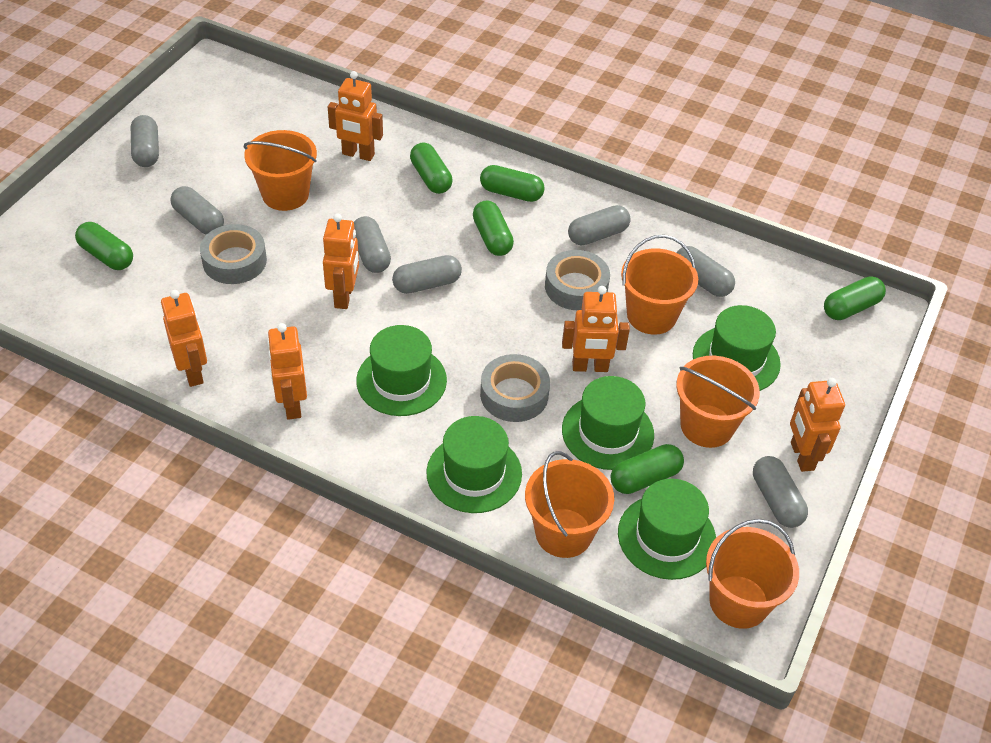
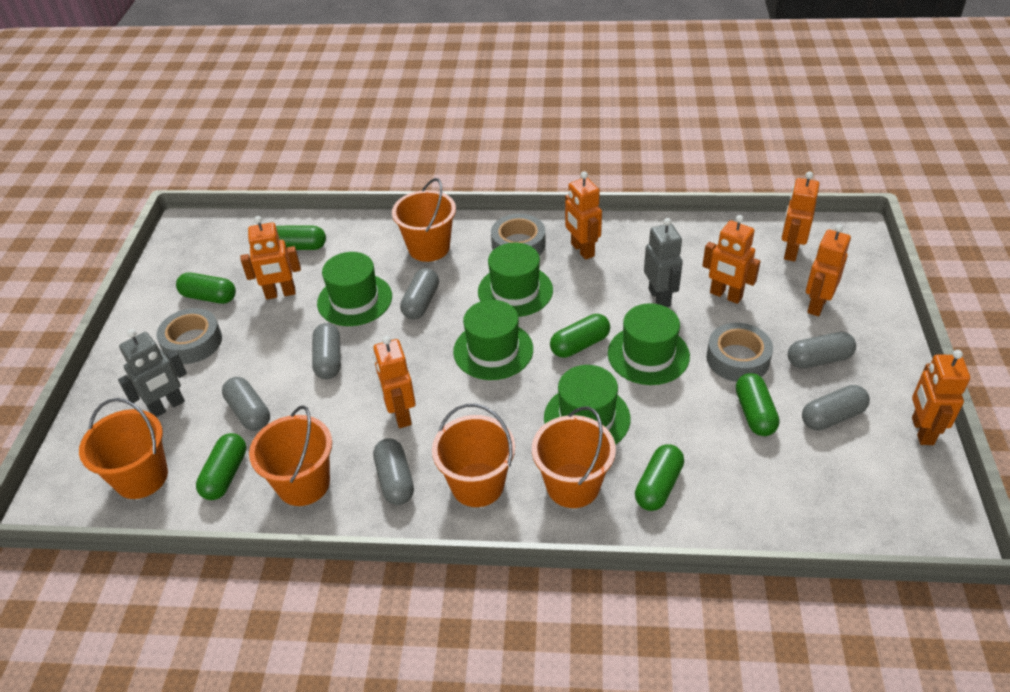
grey capsule: 7 -> 6
grey robot: 0 -> 2
orange robot: 6 -> 7

